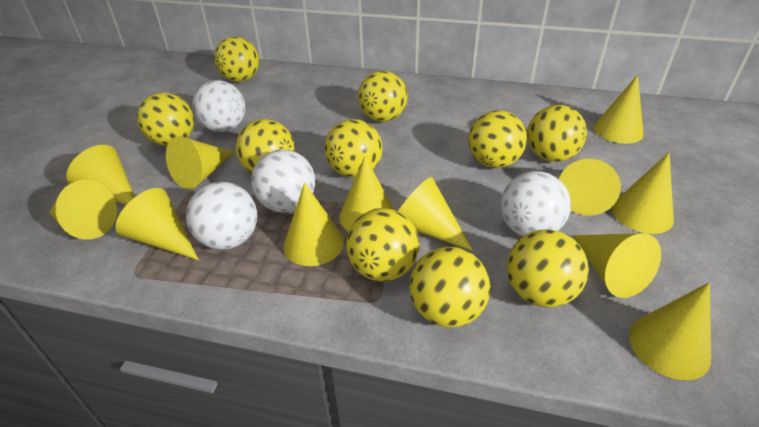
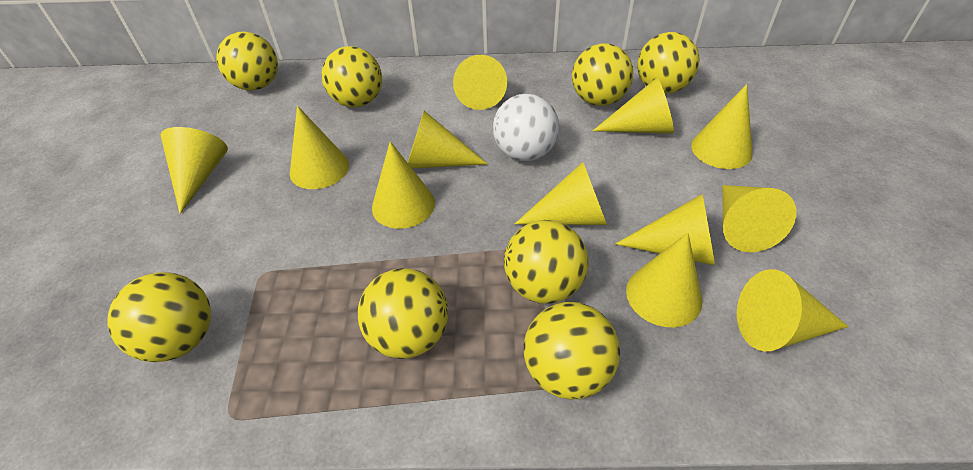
white ball: 4 -> 1
yellow ball: 10 -> 8

